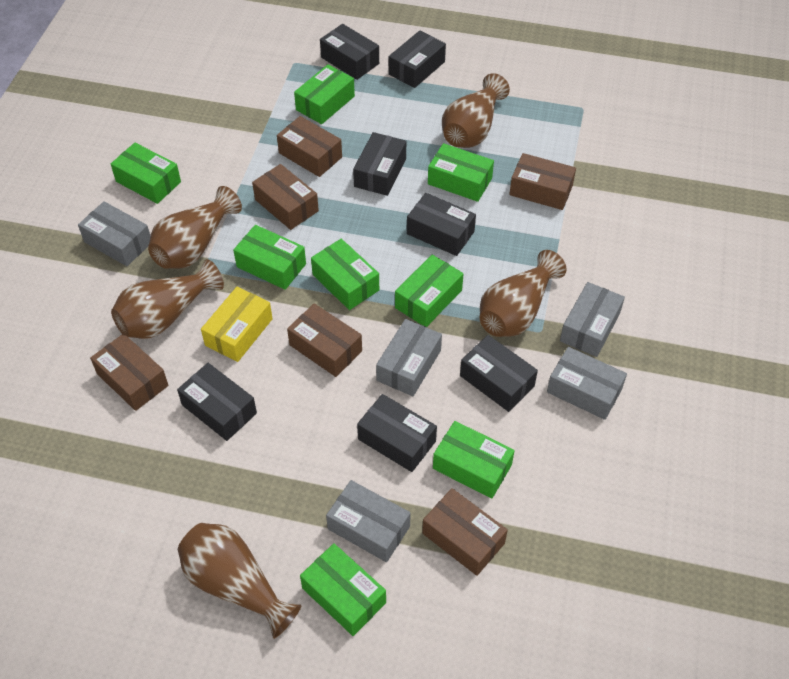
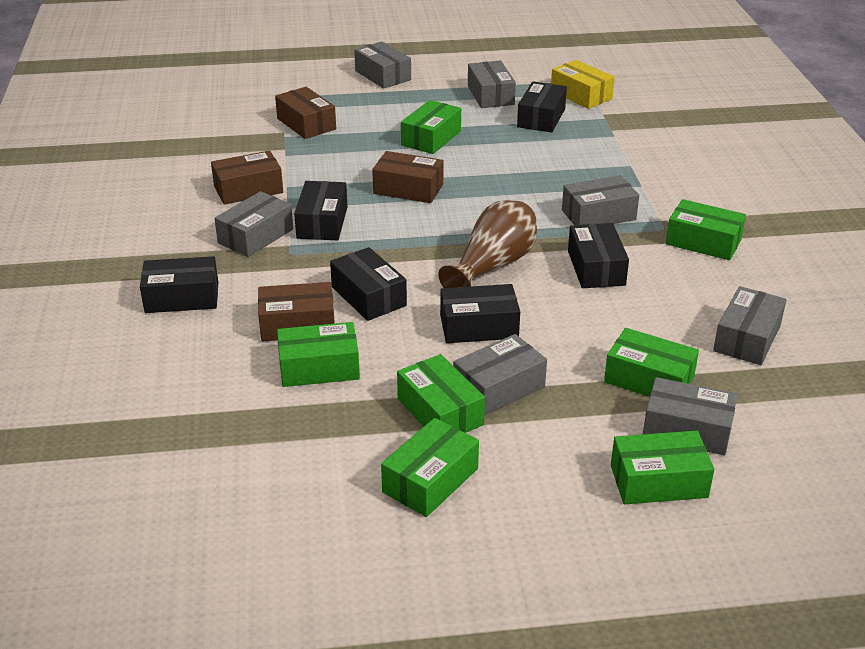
black box: 7 -> 6
brown box: 6 -> 4
brown vase: 5 -> 1
green box: 8 -> 7
grey box: 5 -> 7

